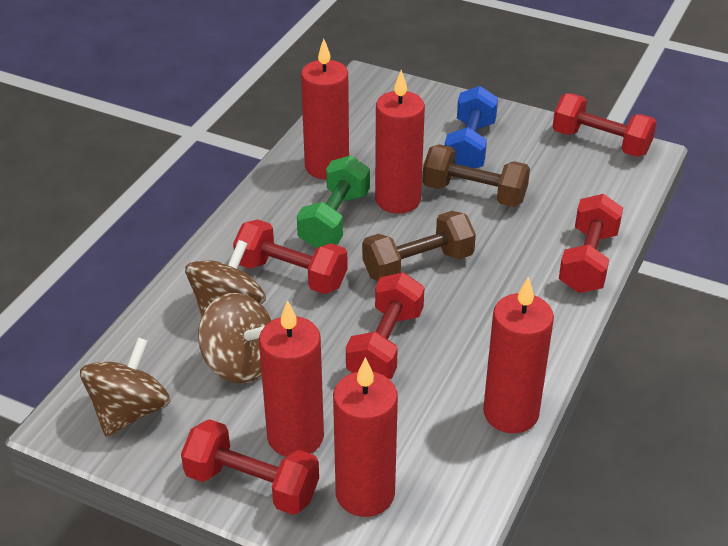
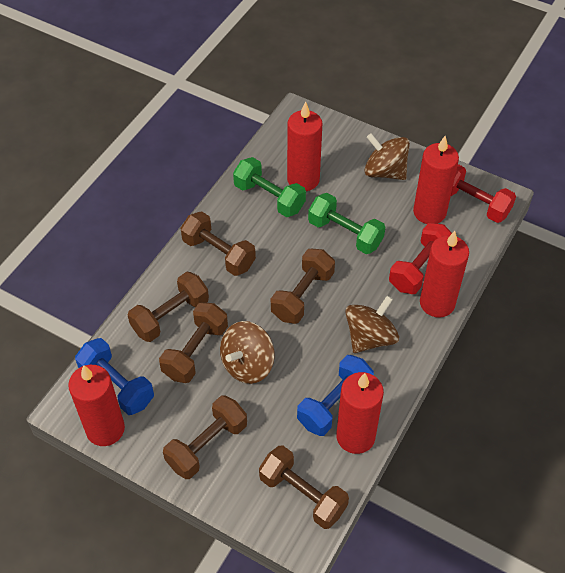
blue dumbbell: 1 -> 2
brown dumbbell: 2 -> 6
green dumbbell: 1 -> 2
red dumbbell: 5 -> 2

